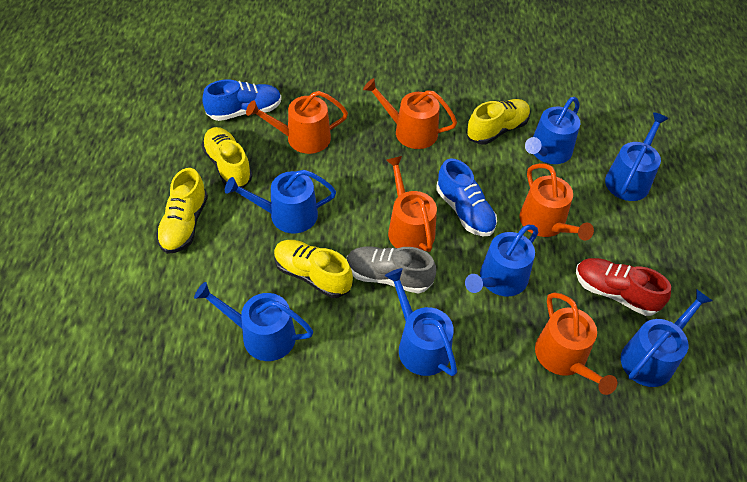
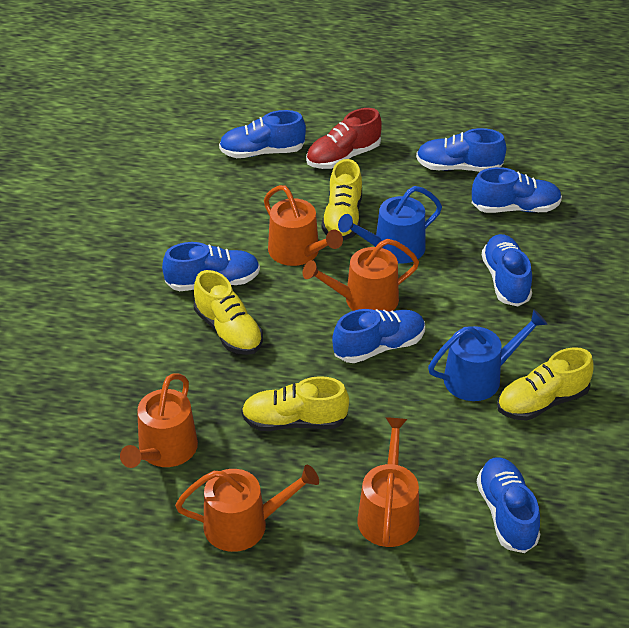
blue shoe: 2 -> 7
blue watering can: 7 -> 2
grey shoe: 1 -> 0

